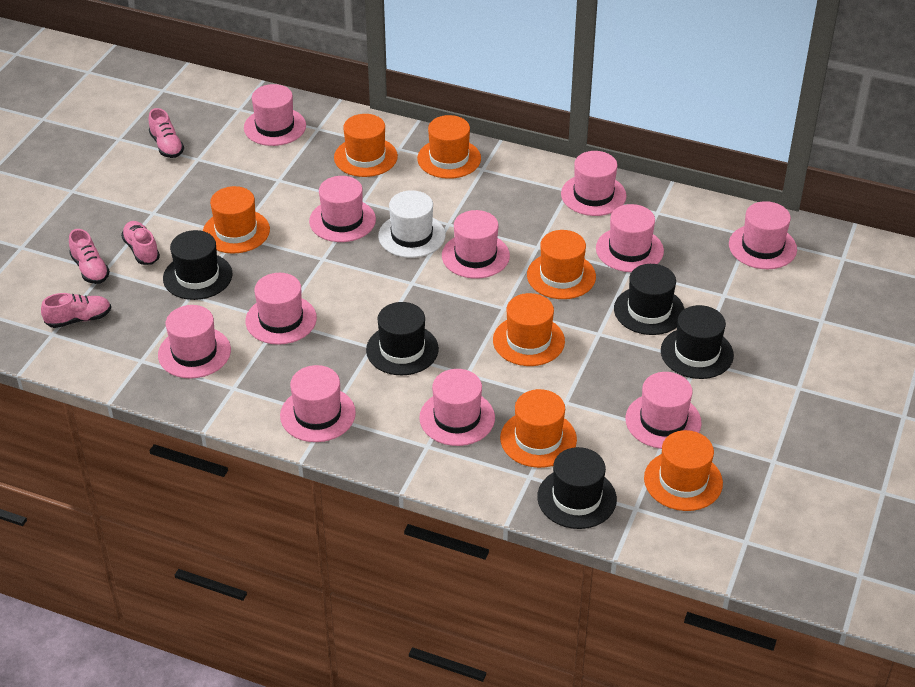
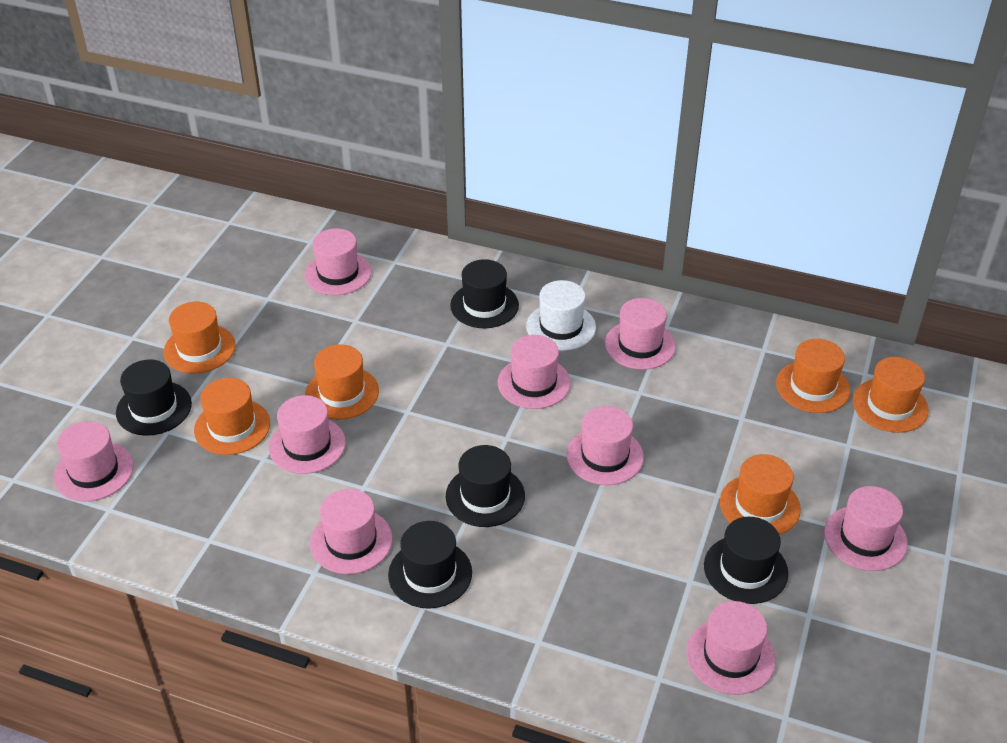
orange hat: 7 -> 6
pink hat: 11 -> 9
pink shoe: 4 -> 0

